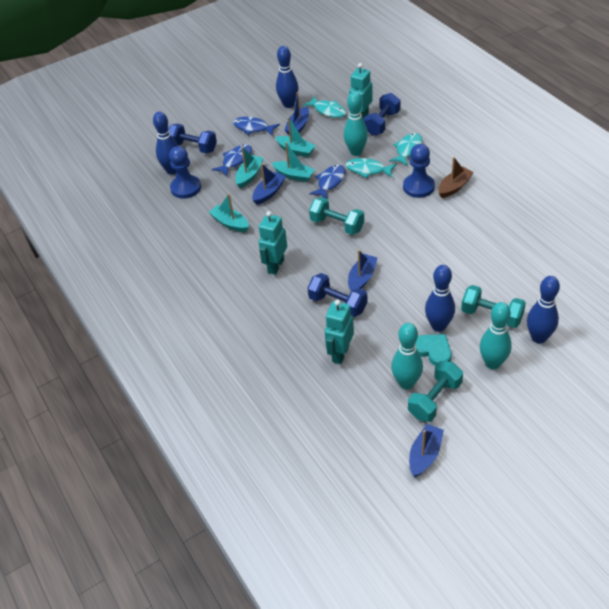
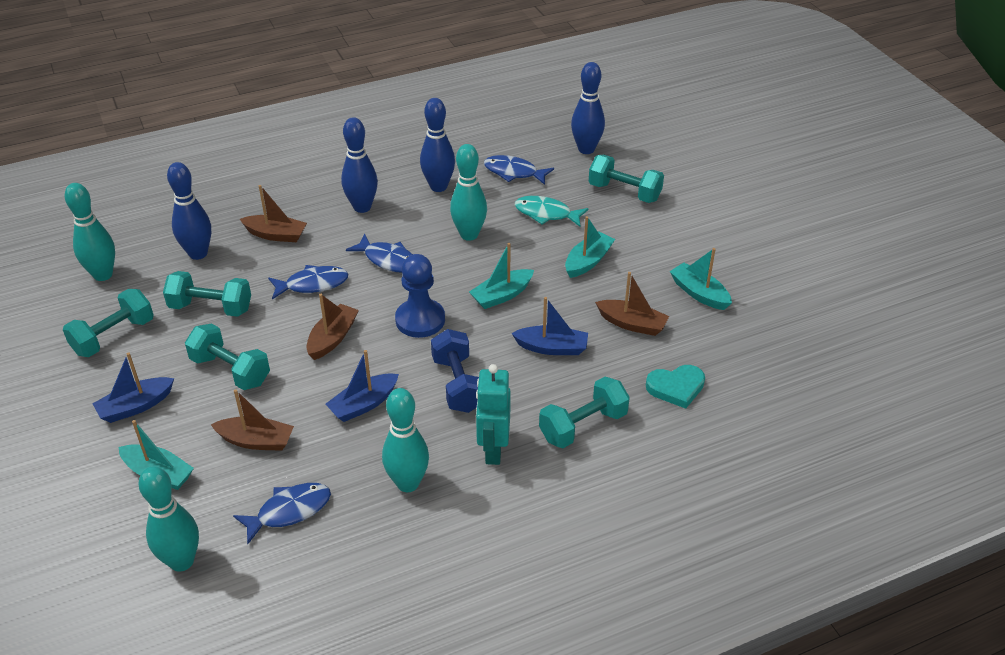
blue boat: 4 -> 3
blue dumbbell: 3 -> 1
blue fish: 3 -> 4
blue pawn: 2 -> 1
brown boat: 1 -> 4
turquoise bowling pin: 3 -> 4
turquoise dumbbell: 3 -> 5
turquoise fish: 3 -> 1
turquoise robot: 3 -> 1

